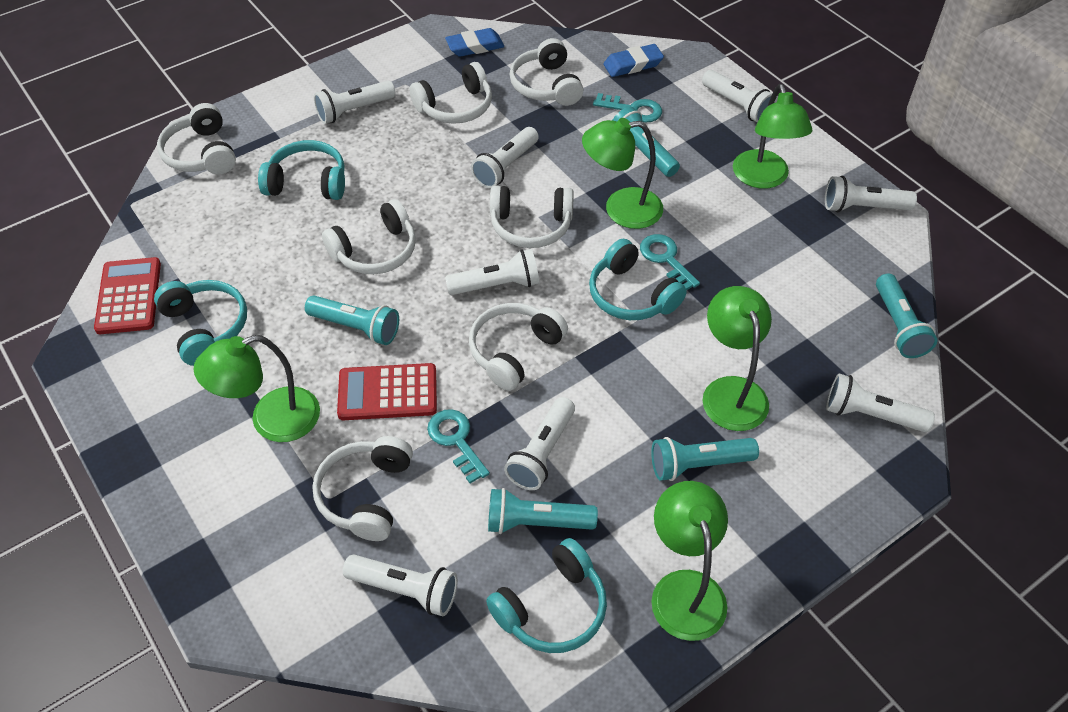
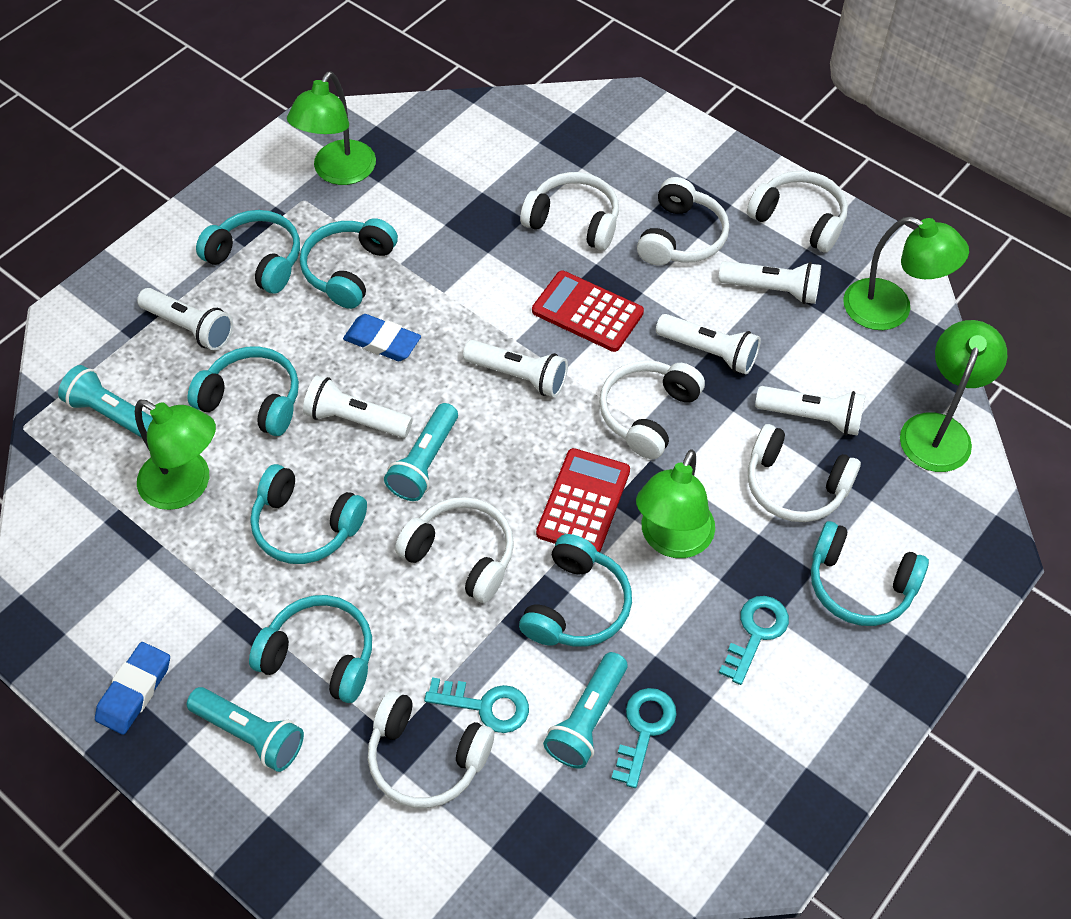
turquoise flashlight: 5 -> 4
turquoise headphones: 4 -> 7
white flashlight: 8 -> 6

